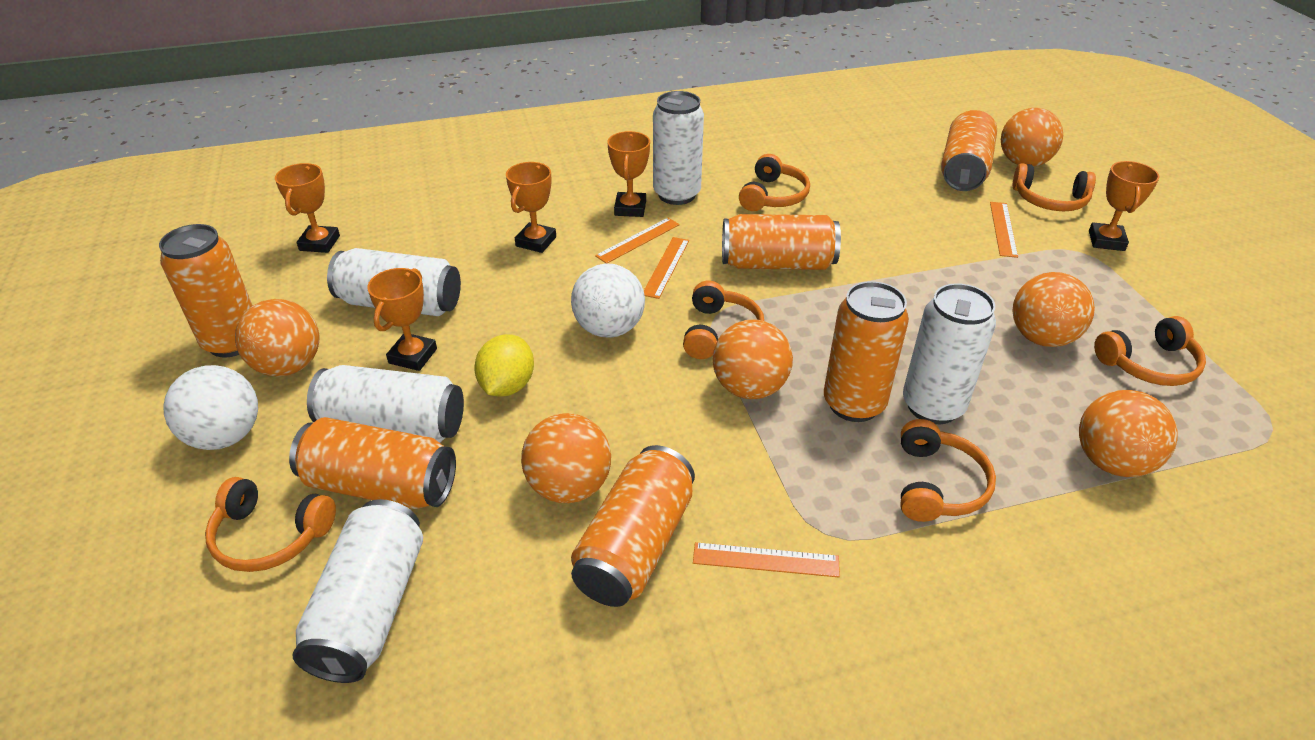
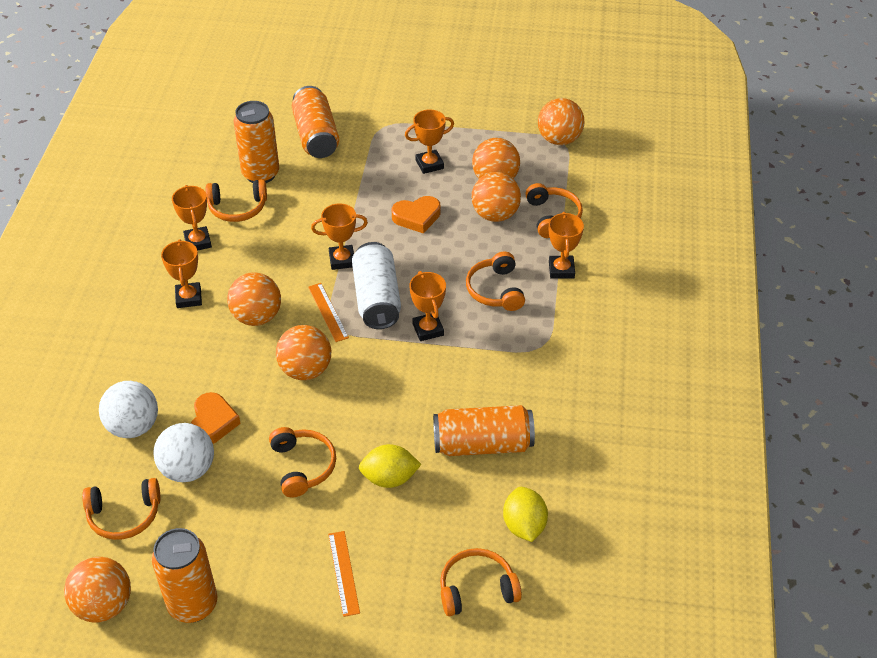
orange can: 6 -> 4
orange heart: 0 -> 2
orange ruler: 4 -> 2
orange trophy: 5 -> 6
white can: 5 -> 1
yellow lemon: 1 -> 2

